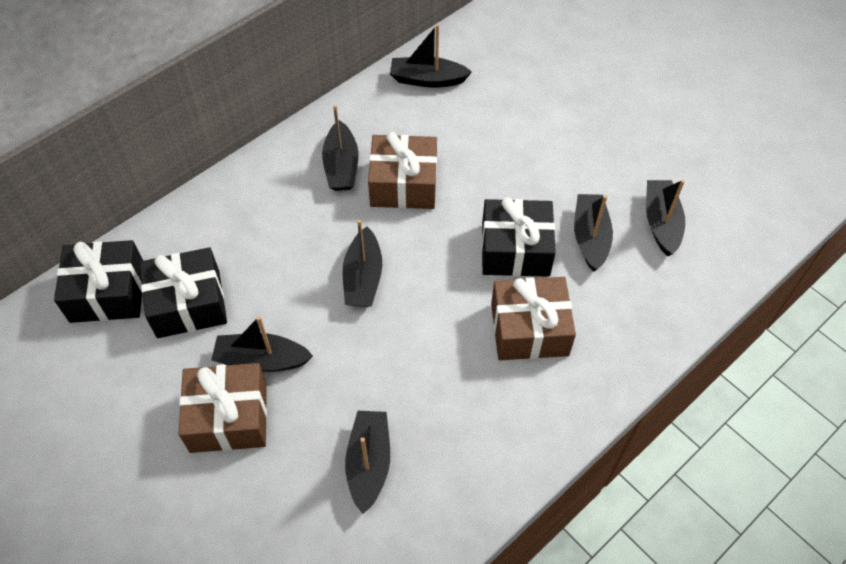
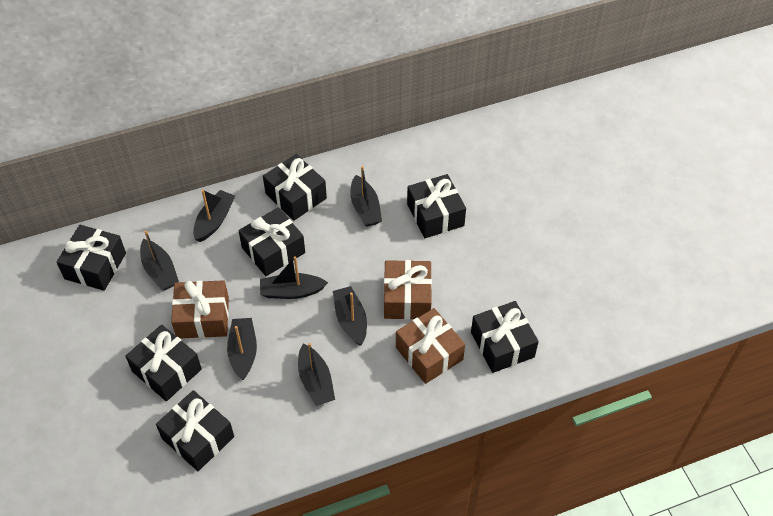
black gift: 3 -> 7

